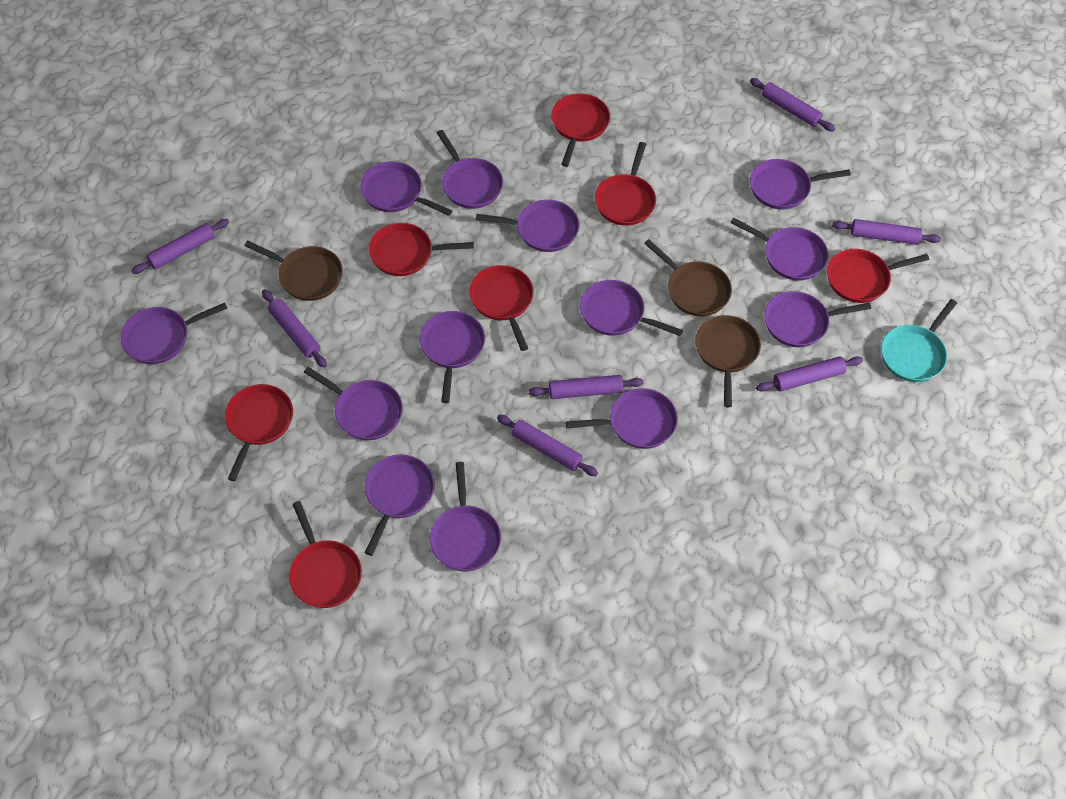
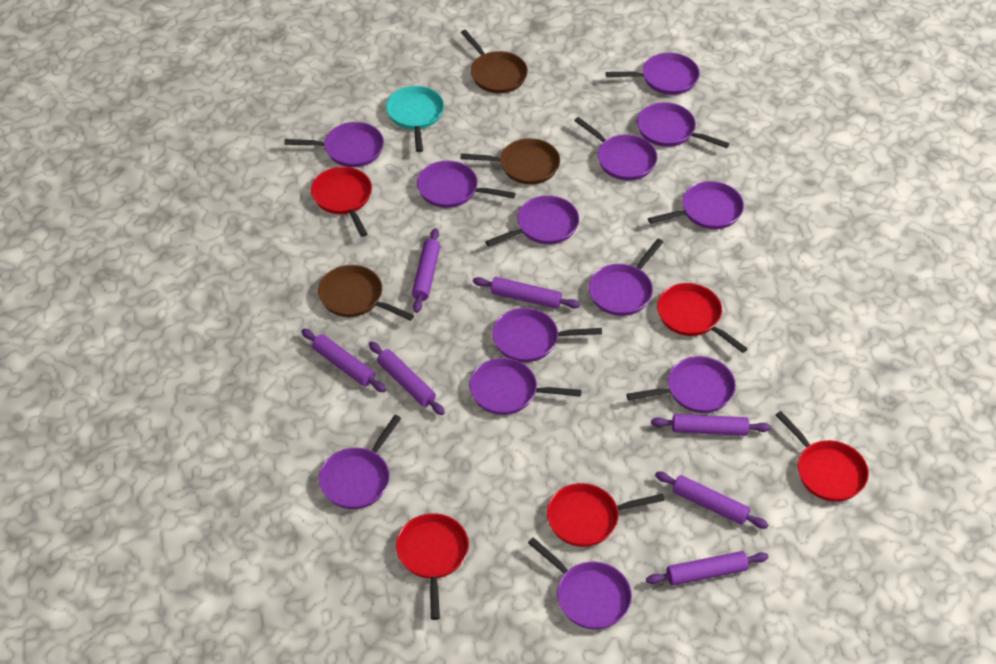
red pan: 7 -> 5

